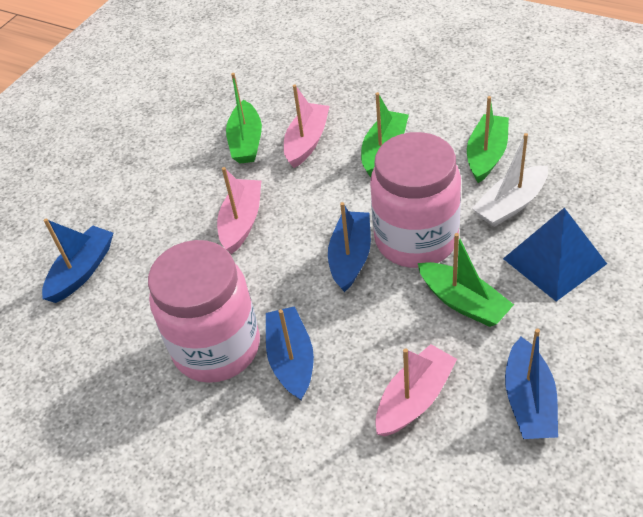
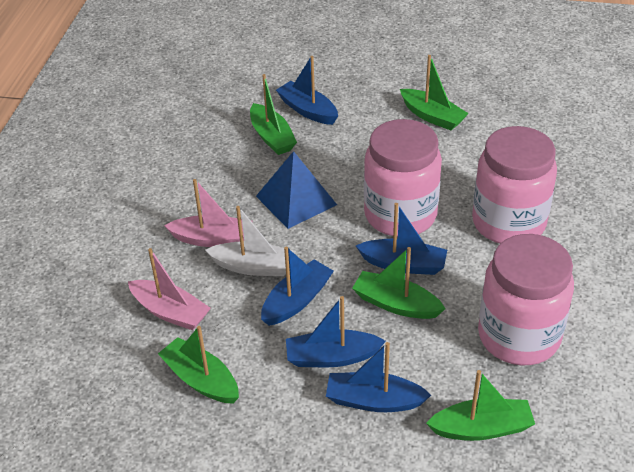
blue boat: 4 -> 5
green boat: 4 -> 5
pink boat: 3 -> 2
pink jar: 2 -> 3

